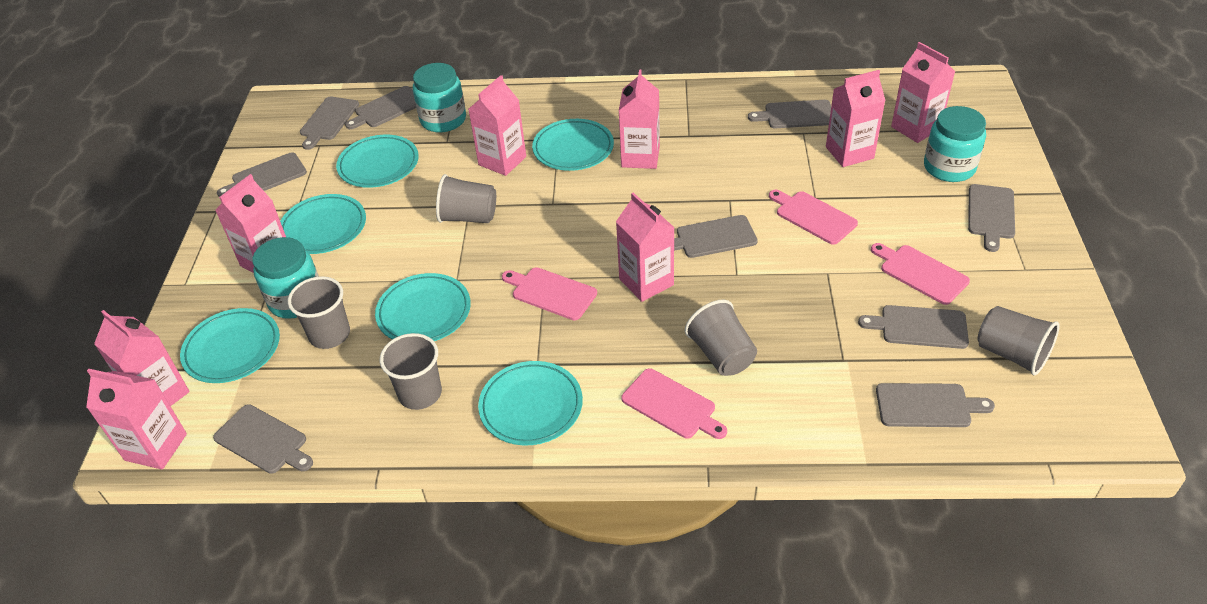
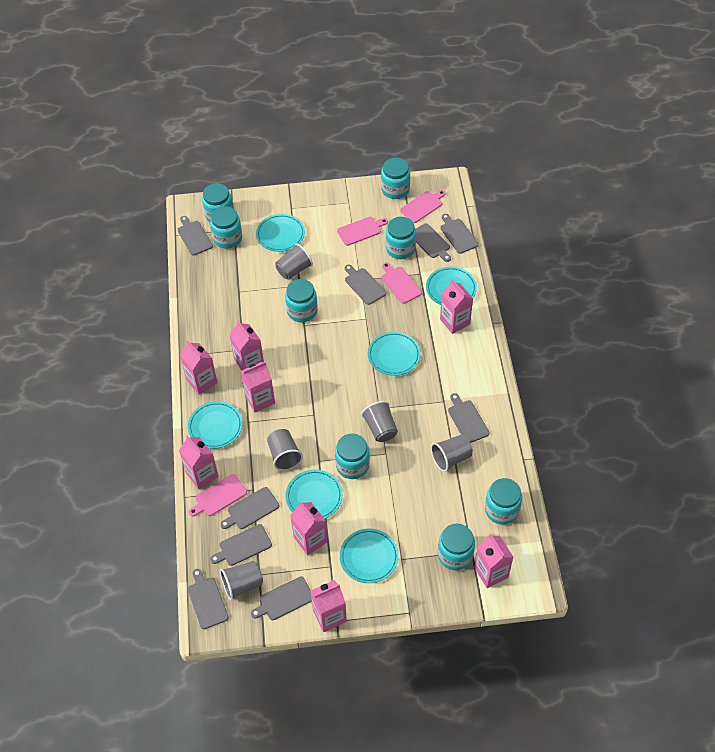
turquoise jar: 3 -> 8

